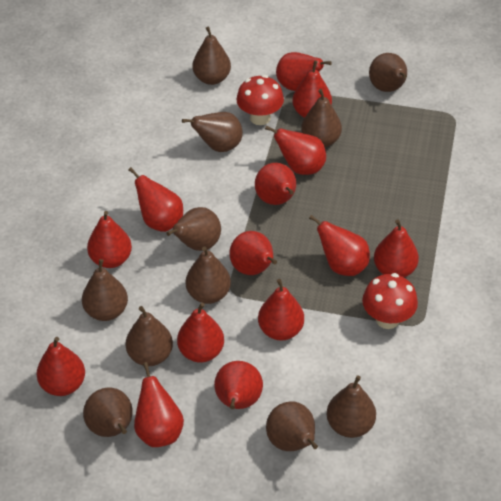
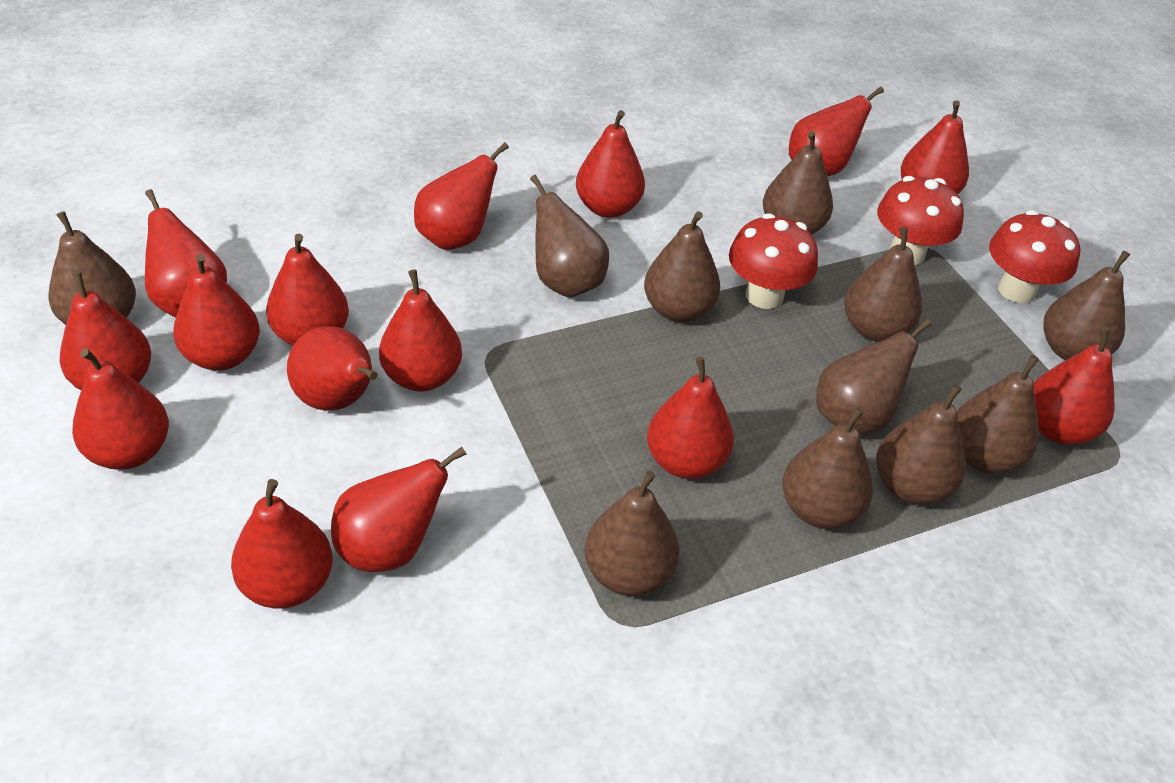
red mushroom: 2 -> 3
red pear: 14 -> 15

